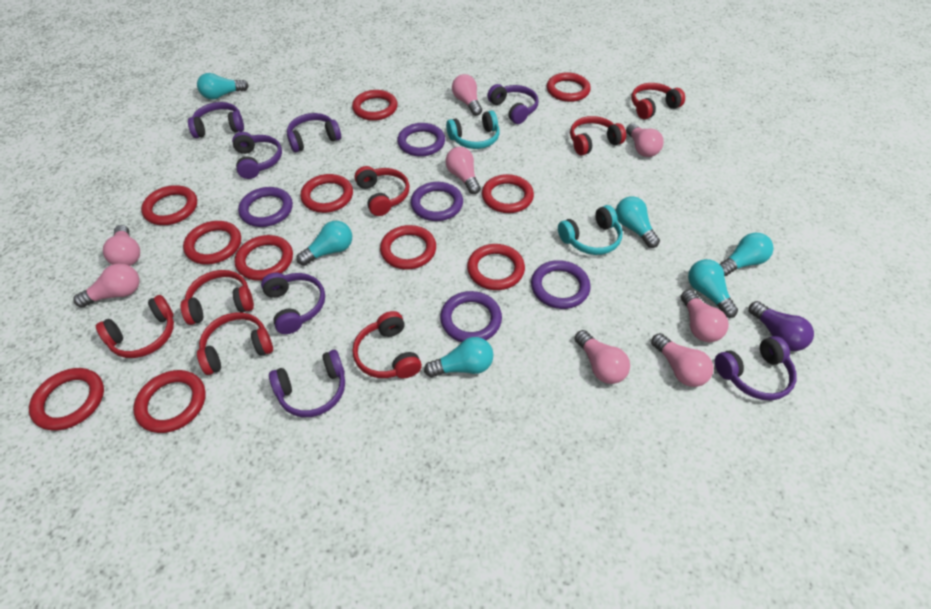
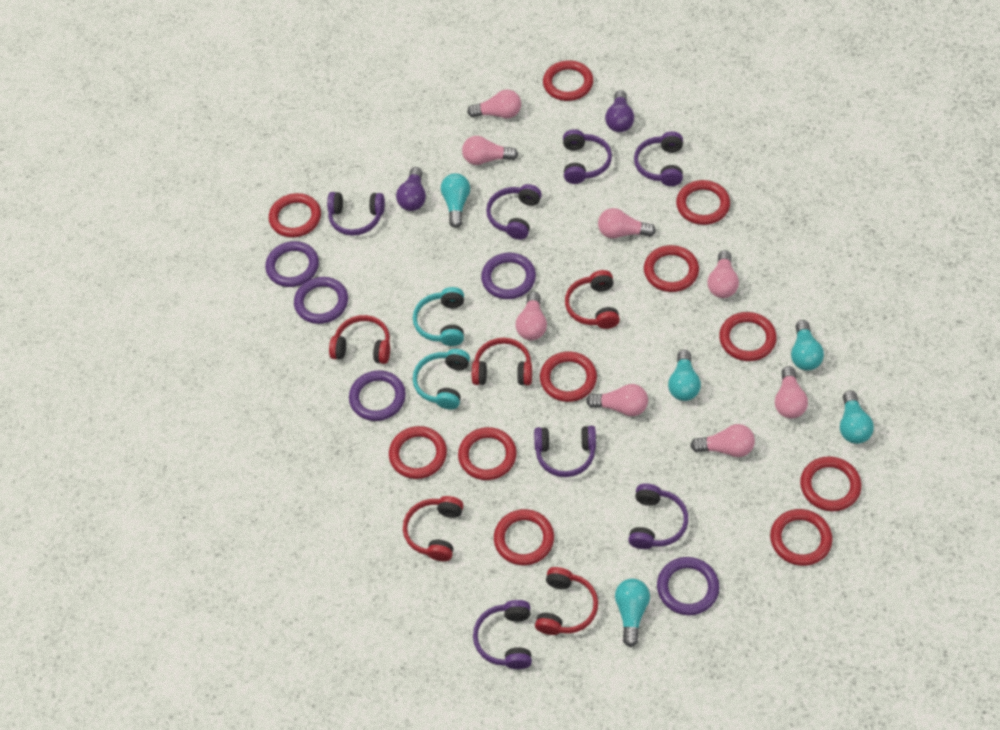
purple light bulb: 1 -> 2
red headphones: 7 -> 5
turquoise light bulb: 6 -> 5

